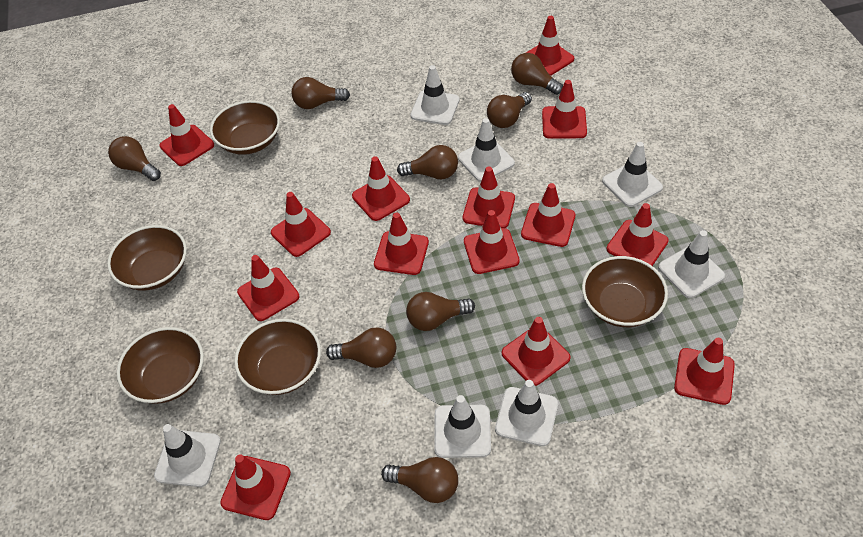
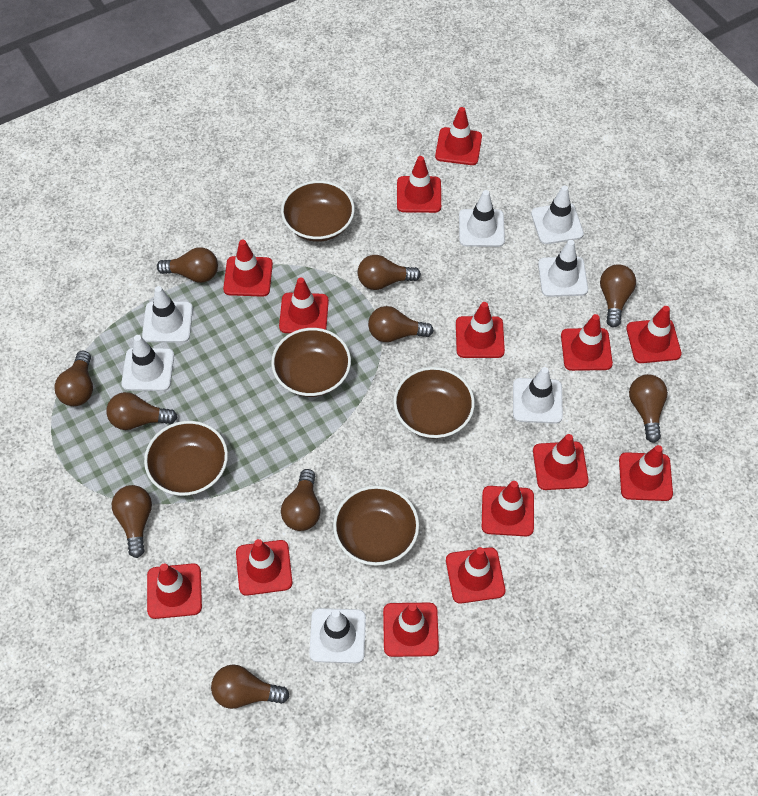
brown light bulb: 8 -> 10

